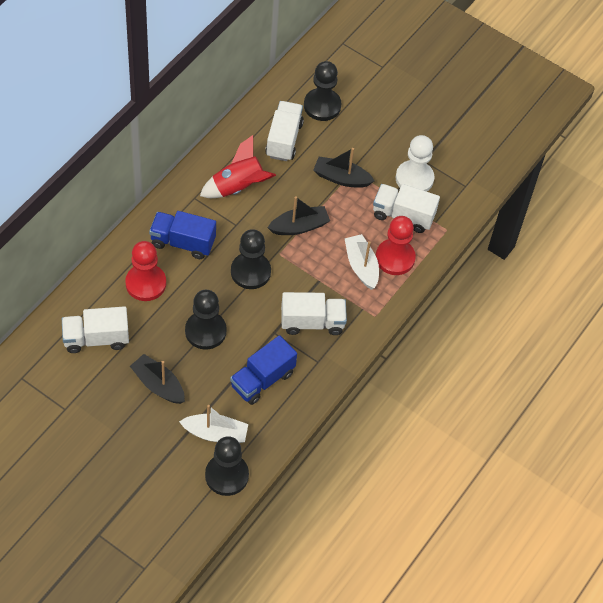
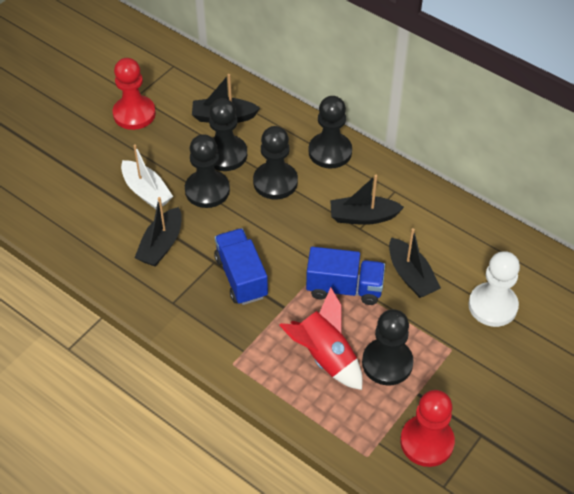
black boat: 3 -> 4
black pawn: 4 -> 5
white boat: 2 -> 1
white truck: 4 -> 0

